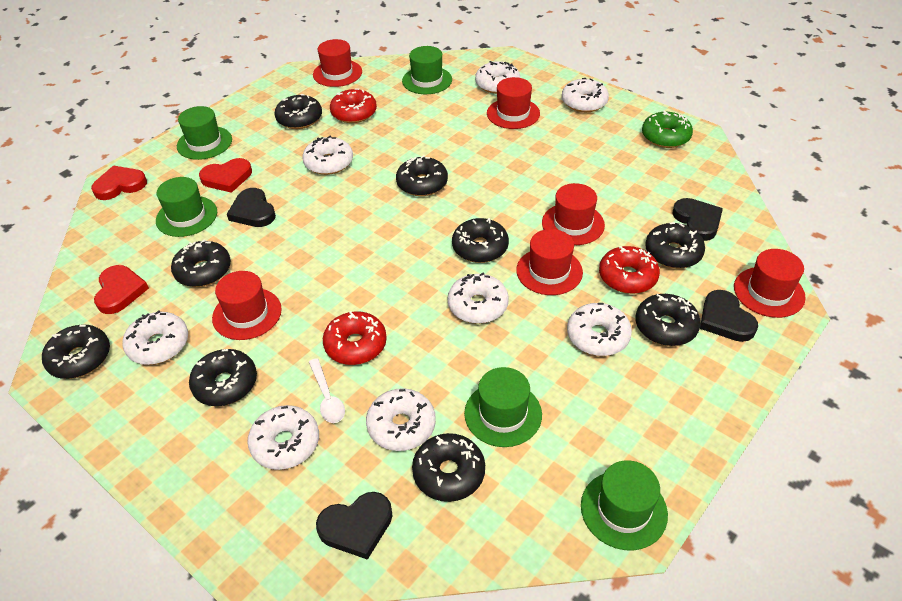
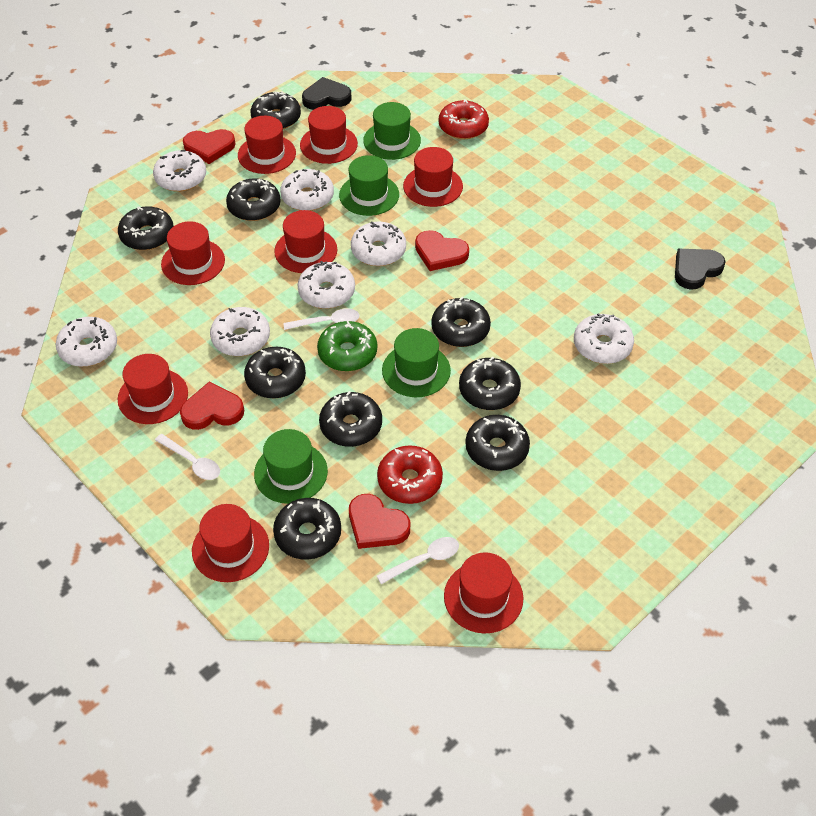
black heart: 4 -> 2
green hat: 5 -> 4
red donut: 3 -> 2
red hat: 6 -> 8
red heart: 3 -> 4
white donut: 8 -> 7
white spoon: 1 -> 3

